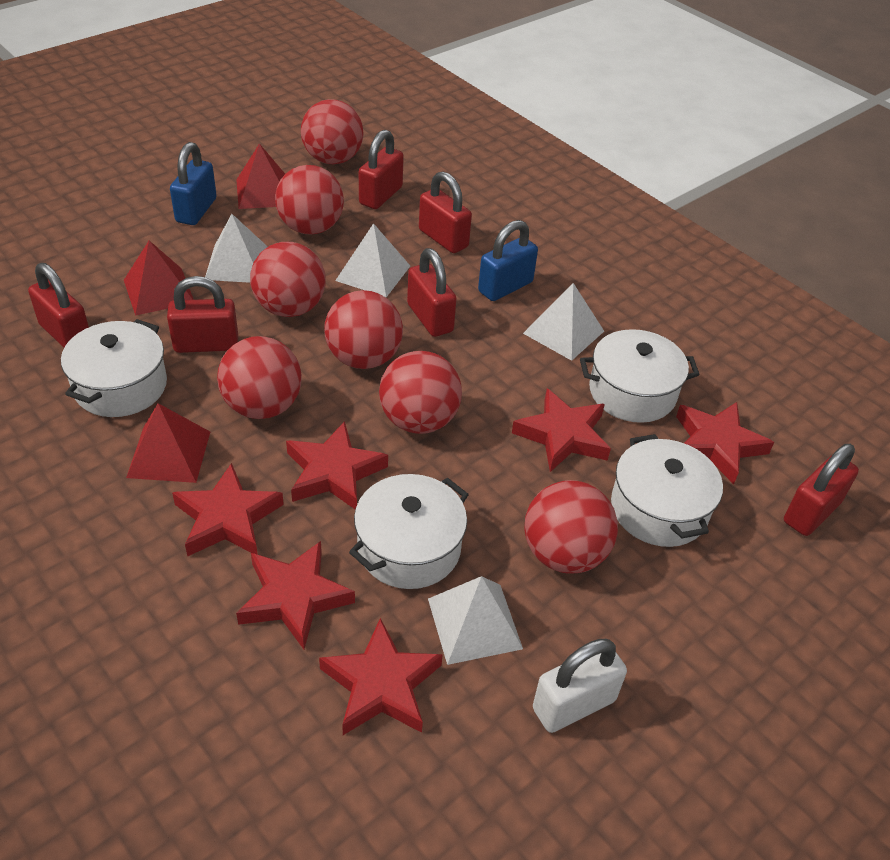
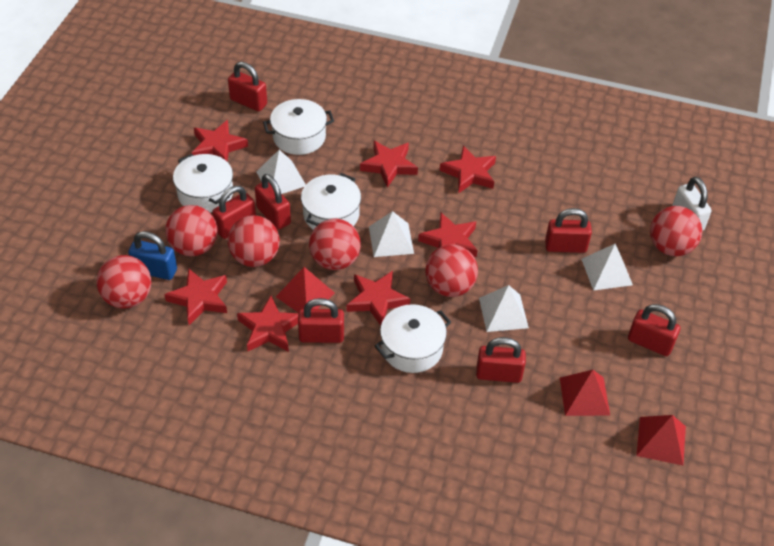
blue padlock: 2 -> 1
red ball: 7 -> 6
red padlock: 6 -> 7
red star: 6 -> 7

